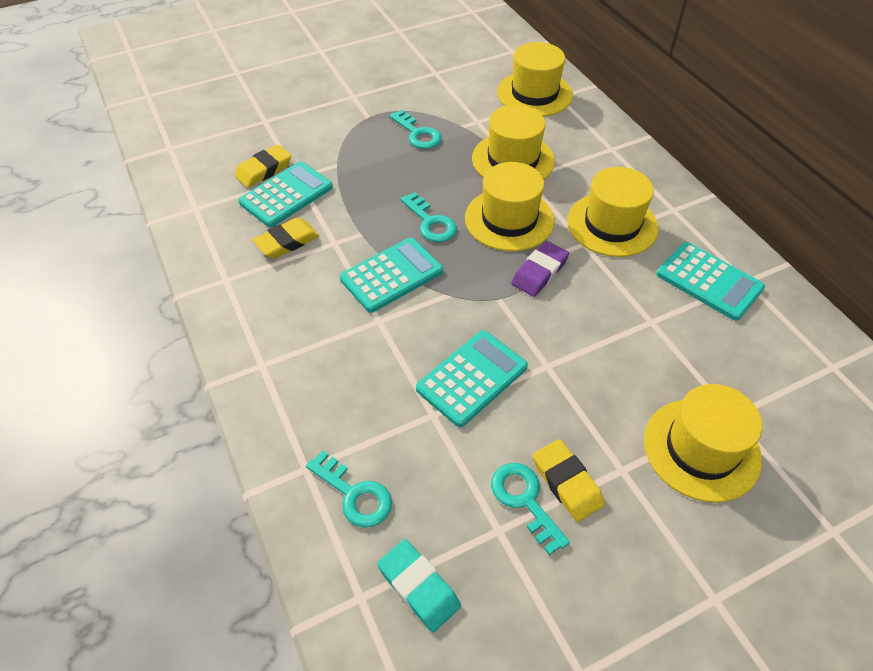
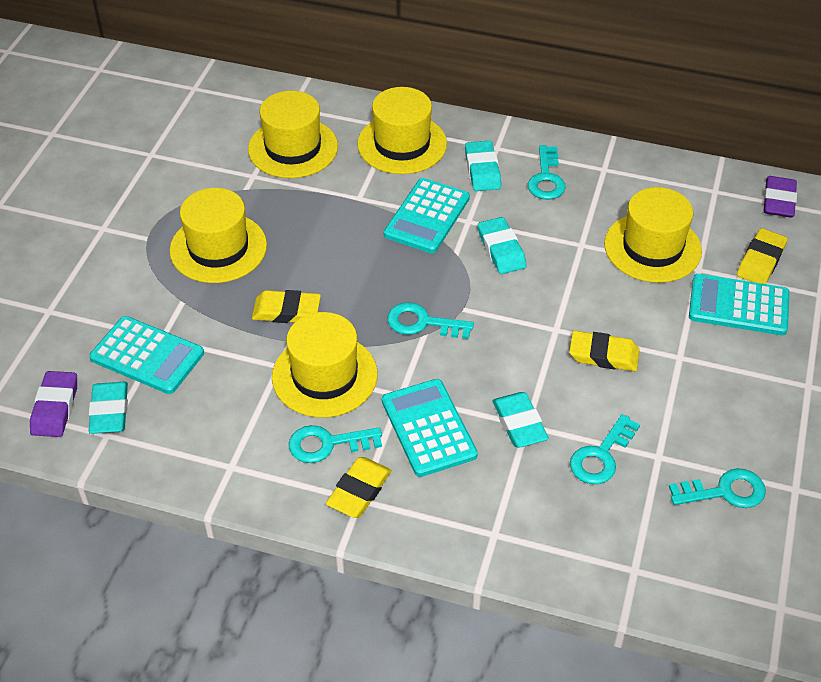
purple eraser: 1 -> 2
turquoise eraser: 1 -> 4
turquoise key: 4 -> 5
yellow eraser: 3 -> 4

